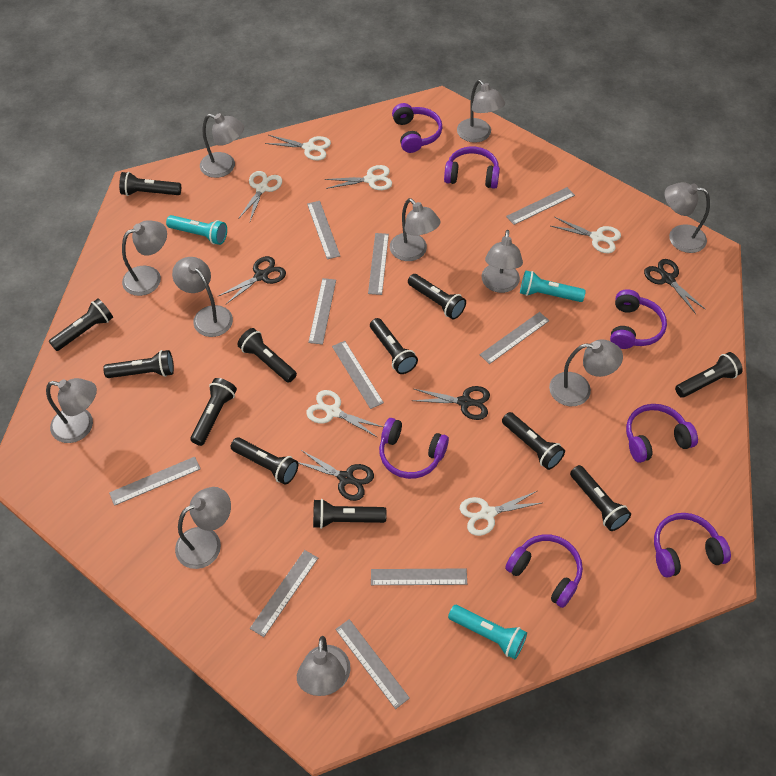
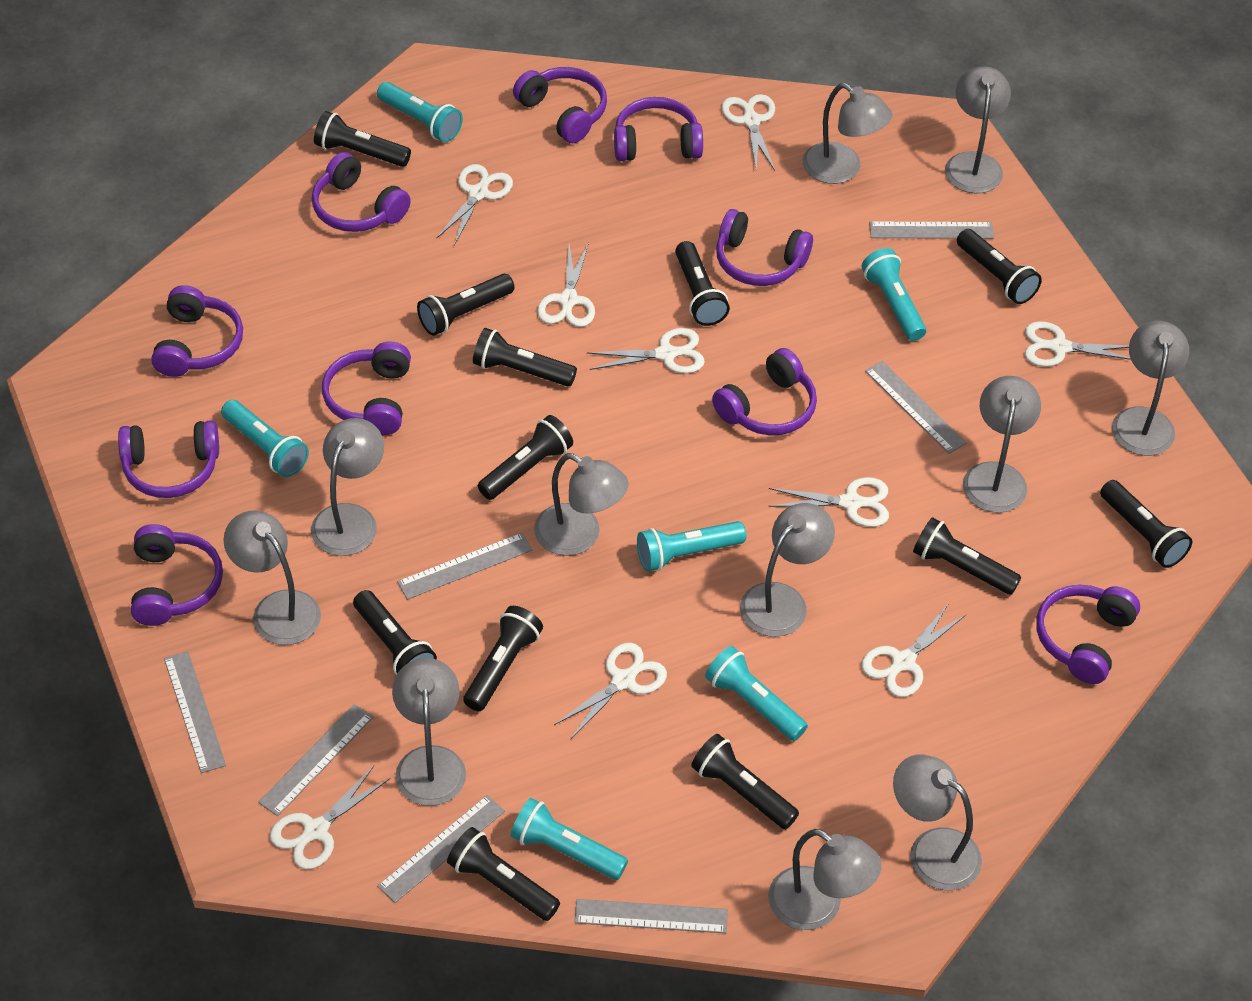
black scissors: 4 -> 0
grey ruler: 10 -> 7
purple headphones: 7 -> 10
turquoise flashlight: 3 -> 6
white scissors: 6 -> 9

